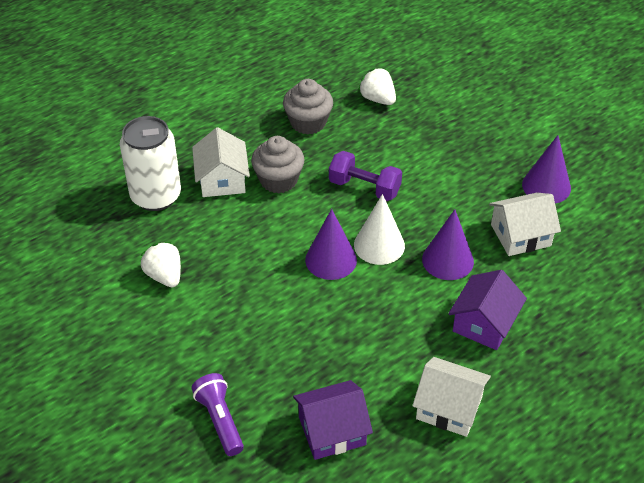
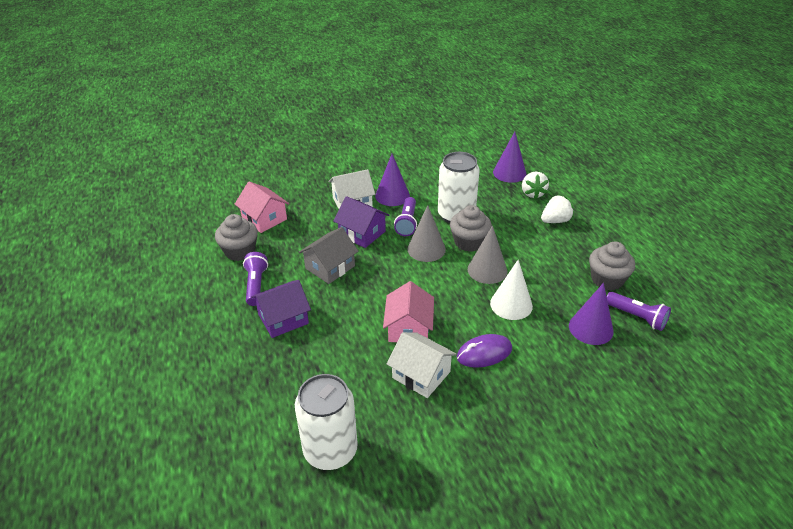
grey cone: 0 -> 2
grey cupcake: 2 -> 3
grey house: 0 -> 1
pink house: 0 -> 2
purple dumbbell: 1 -> 0
purple flashlight: 1 -> 3
purple mouse: 0 -> 1
white can: 1 -> 2
white house: 3 -> 2

